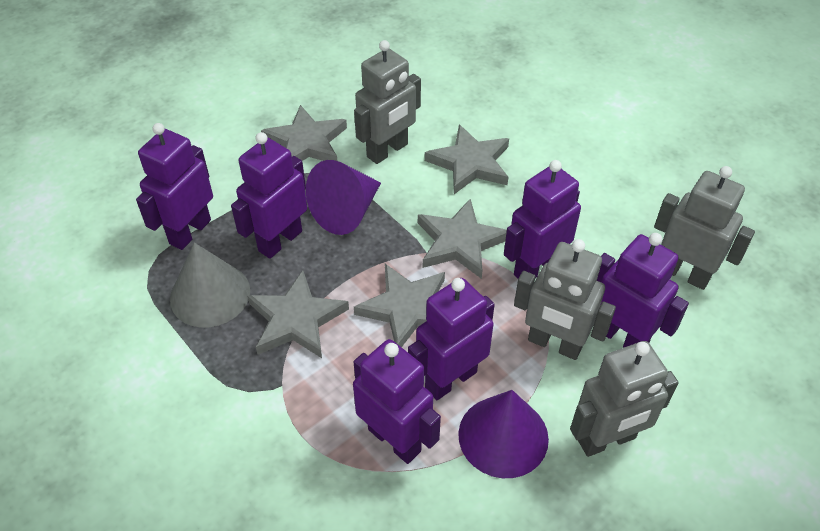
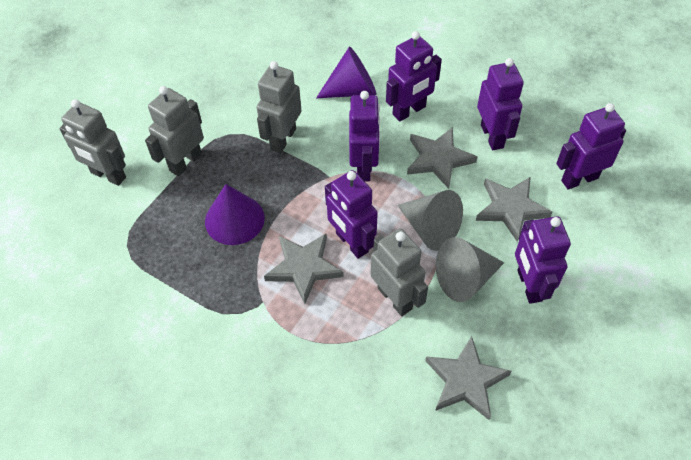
grey cone: 1 -> 2
grey star: 5 -> 4

